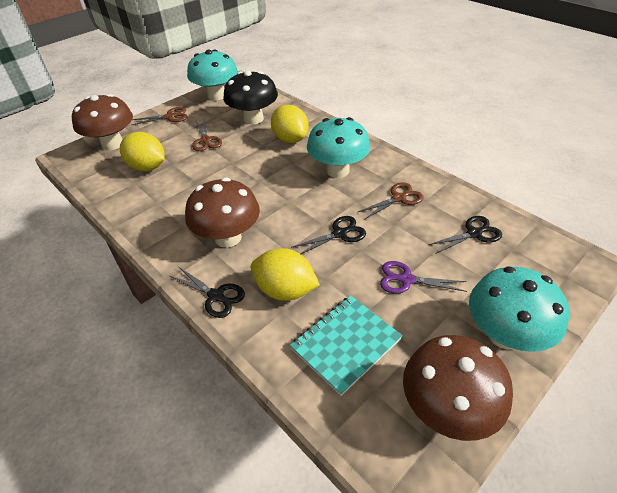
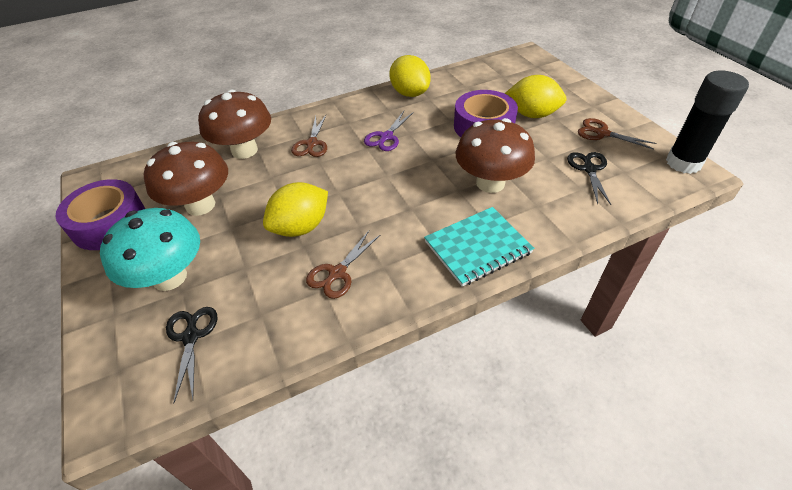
black glue stick: 0 -> 1
black mushroom: 1 -> 0
black scissors: 3 -> 2
purple tape: 0 -> 2
turquoise mushroom: 3 -> 1

